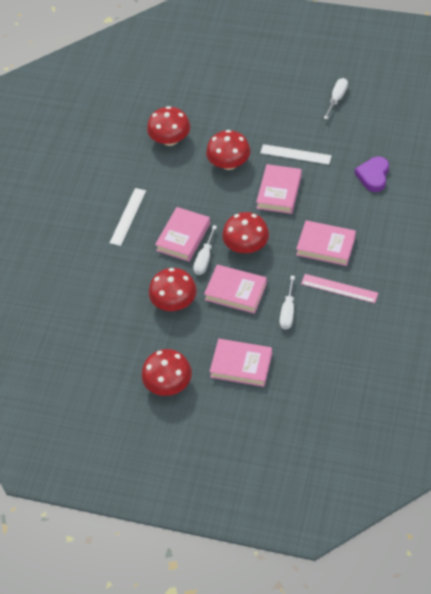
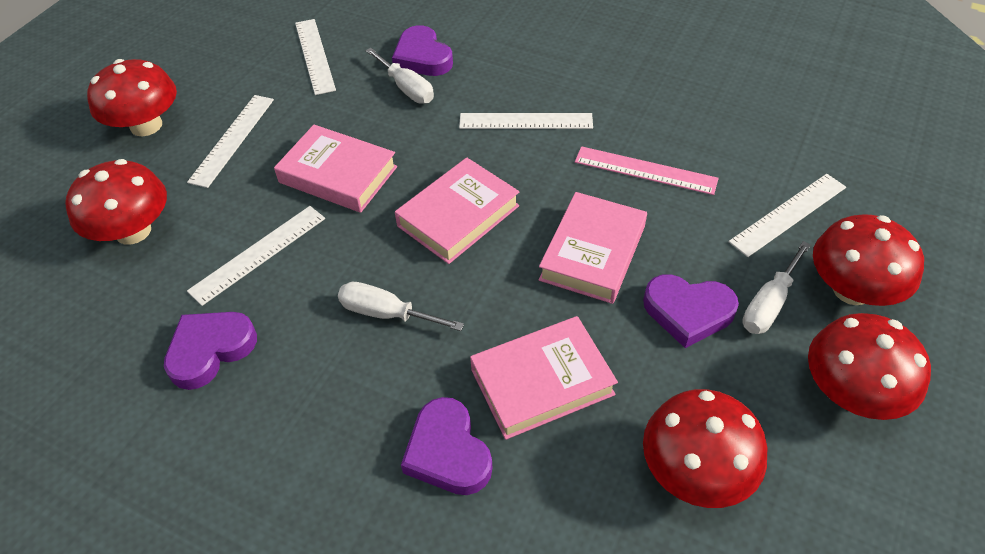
pink book: 5 -> 4
purple heart: 1 -> 4
white ruler: 2 -> 5

